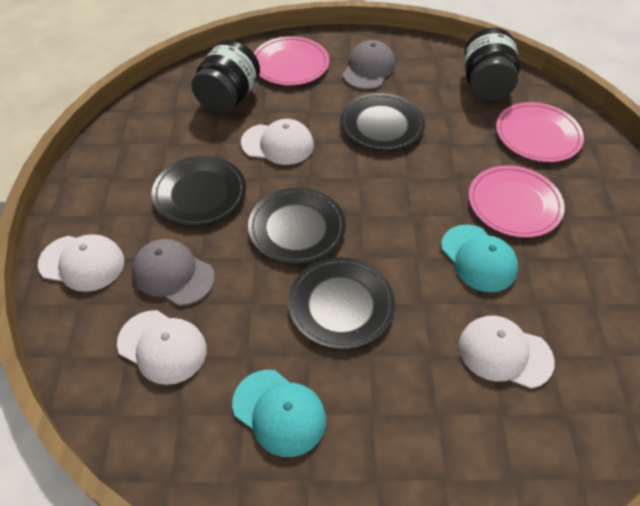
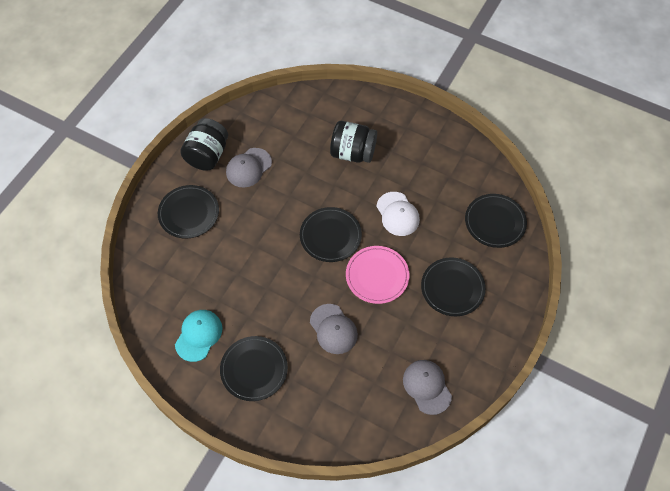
black plate: 4 -> 5
grey cap: 2 -> 3
pink plate: 3 -> 1
turquoise cap: 2 -> 1
white cap: 4 -> 1

